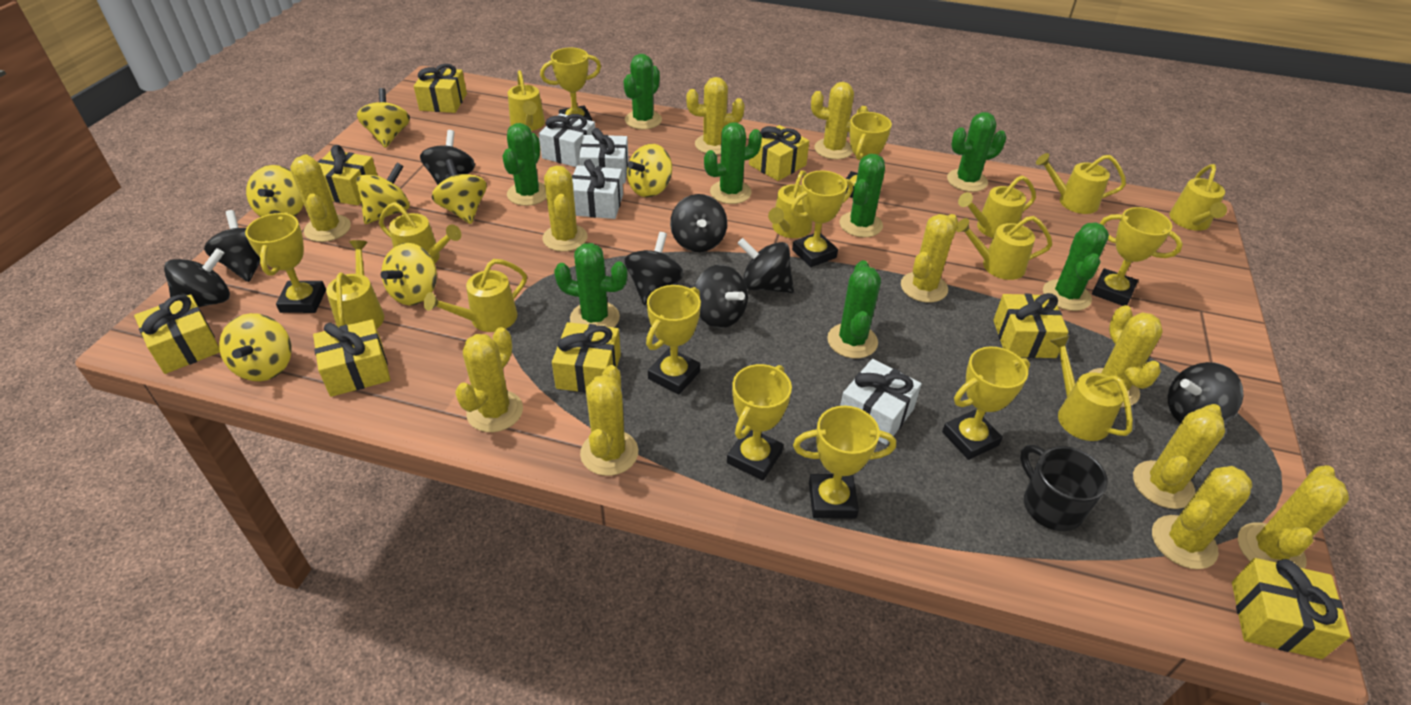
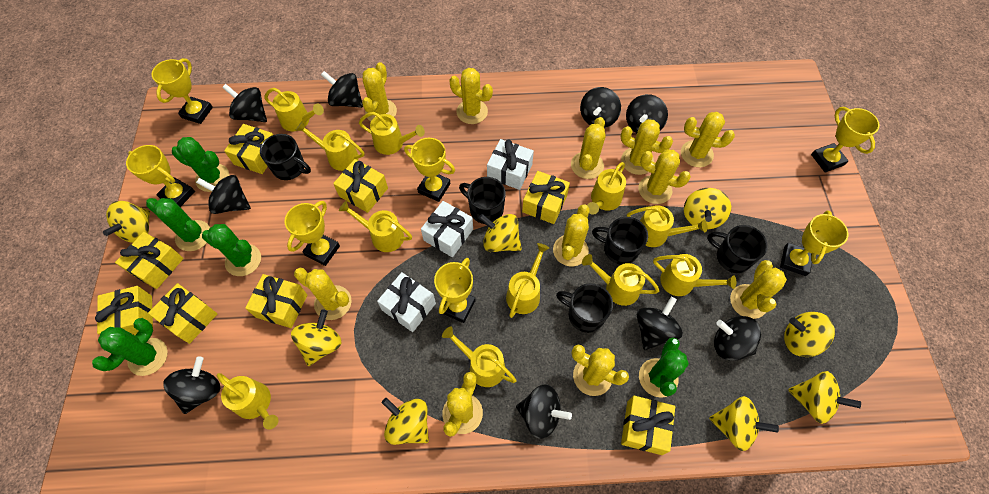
black mug: 1 -> 5
black spinning top: 8 -> 9
green cactus: 8 -> 5
white gift: 4 -> 3
yellow spinning top: 7 -> 8
yellow trophy: 9 -> 7
yellow watering can: 10 -> 11

